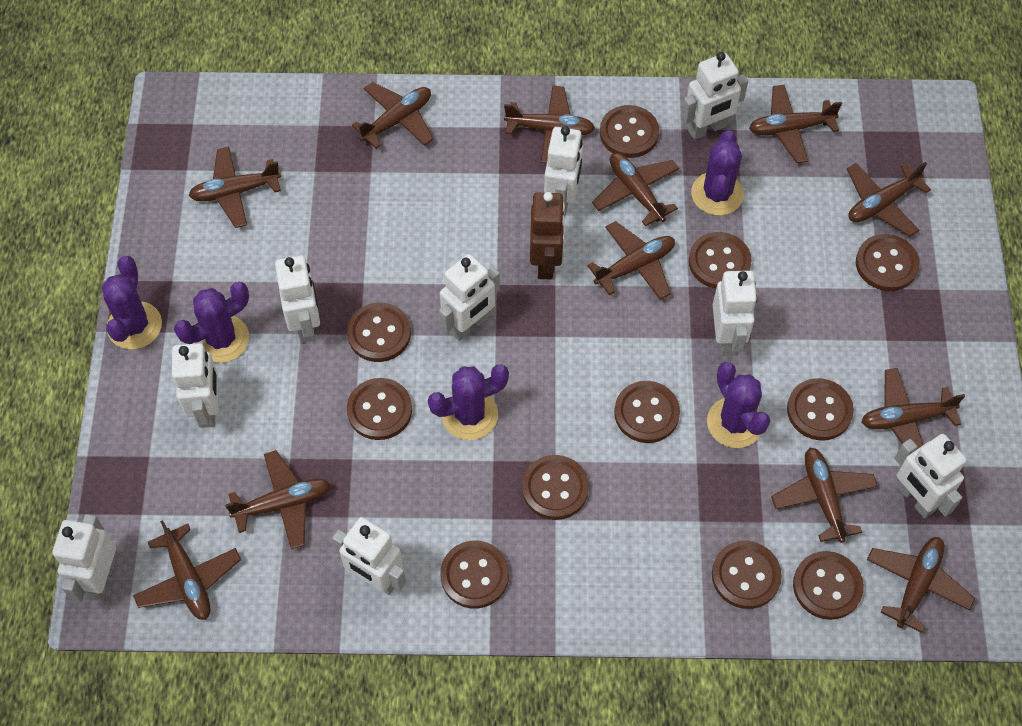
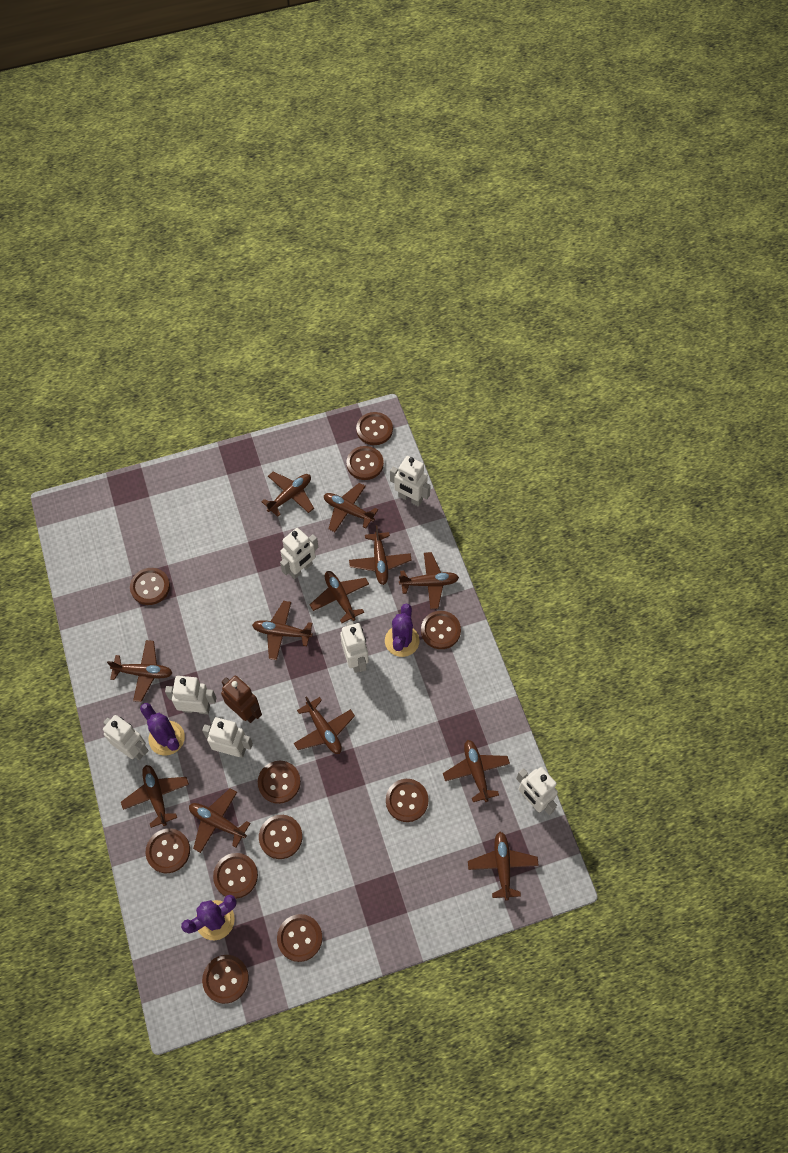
purple cactus: 5 -> 3
white robot: 9 -> 7

